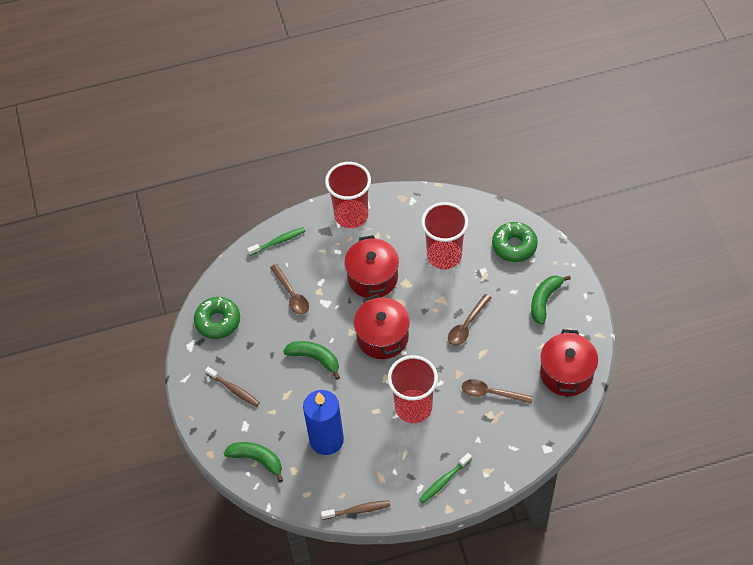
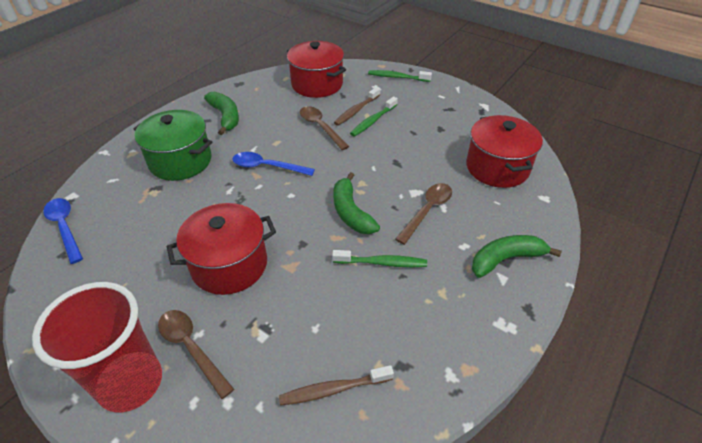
blue candle: 1 -> 0
blue spoon: 0 -> 2
green donut: 2 -> 0
green pot: 0 -> 1
green toothbrush: 2 -> 3
red cup: 3 -> 1

